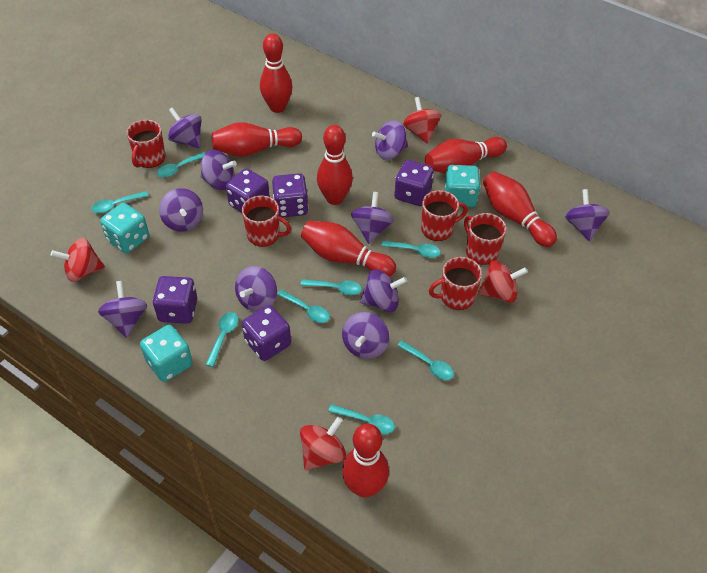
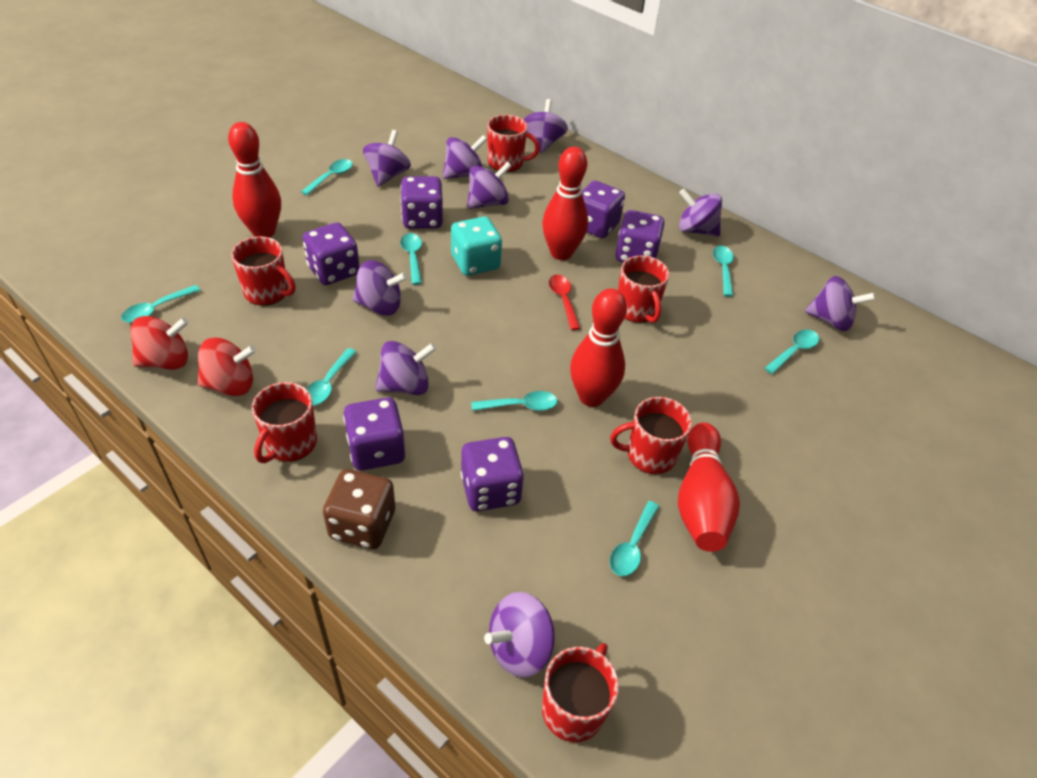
brown dice: 0 -> 1
purple dice: 5 -> 6
purple spinning top: 10 -> 9
red bowling pin: 7 -> 4
red mug: 5 -> 6
red spinning top: 4 -> 2
red spoon: 0 -> 1
turquoise dice: 3 -> 1

